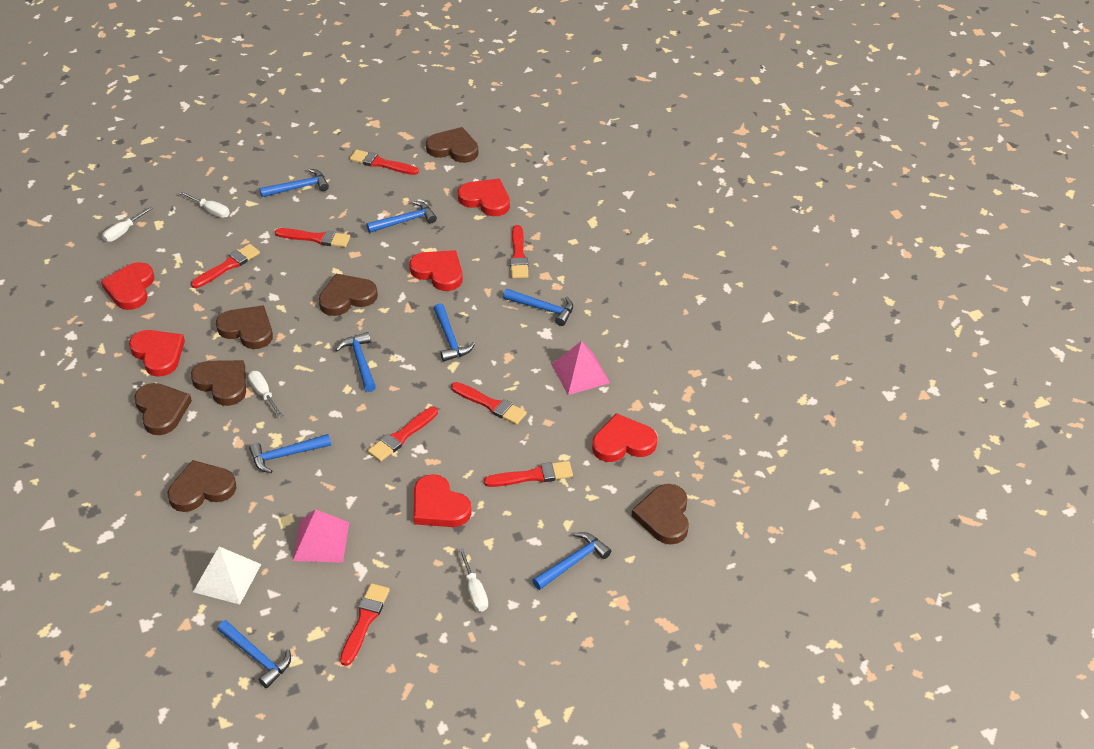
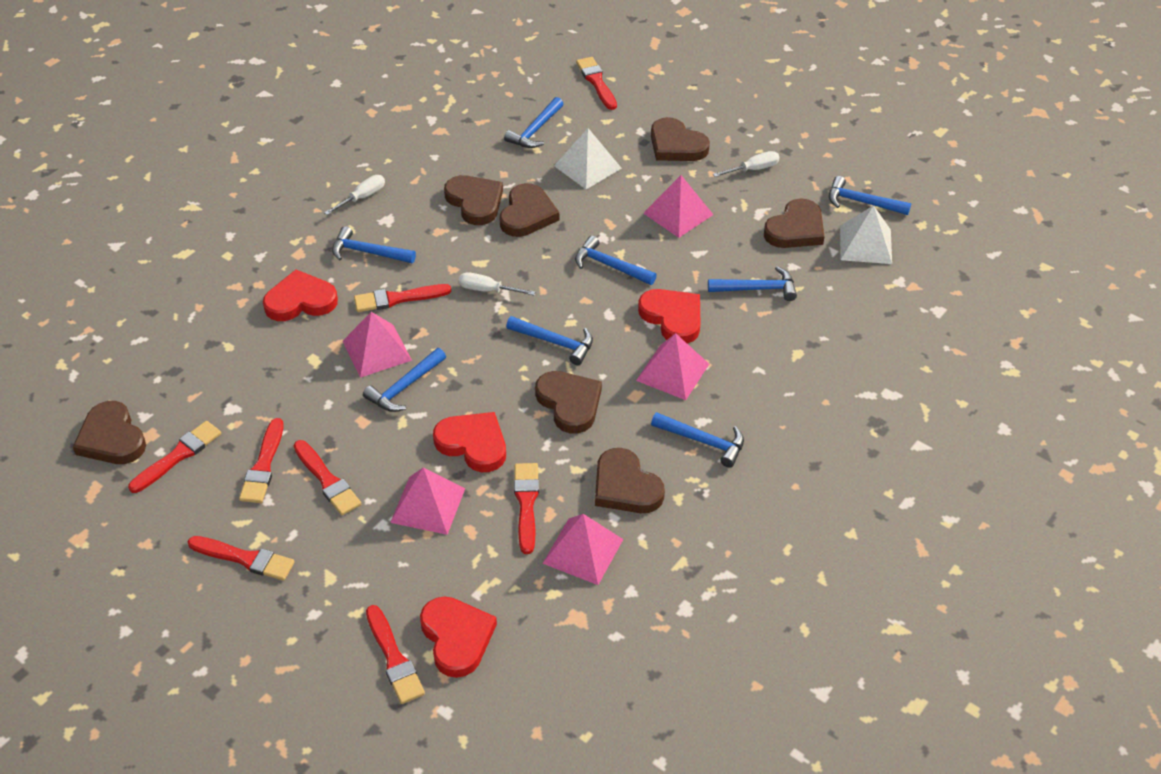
pink pyramid: 2 -> 5
red heart: 6 -> 4
white pyramid: 1 -> 2
white screwdriver: 4 -> 3

